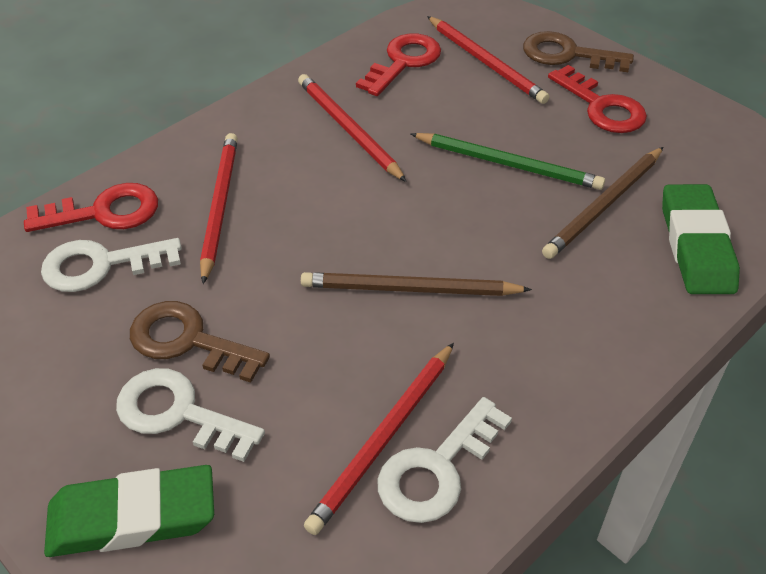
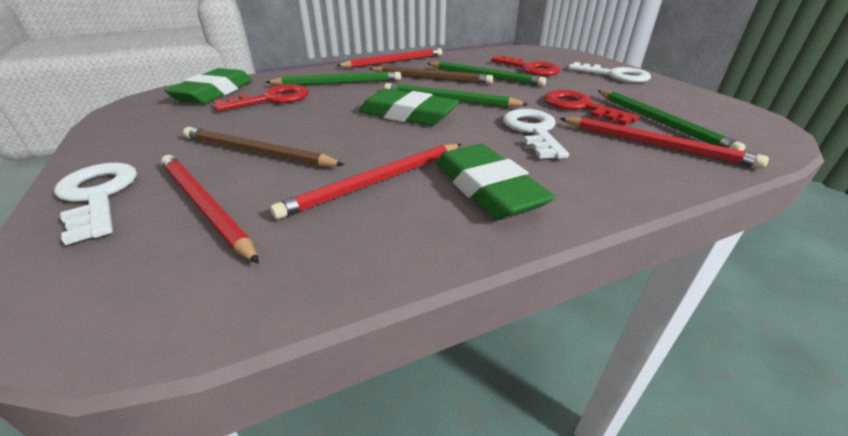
brown key: 2 -> 0
green eraser: 2 -> 3
green pencil: 1 -> 4

